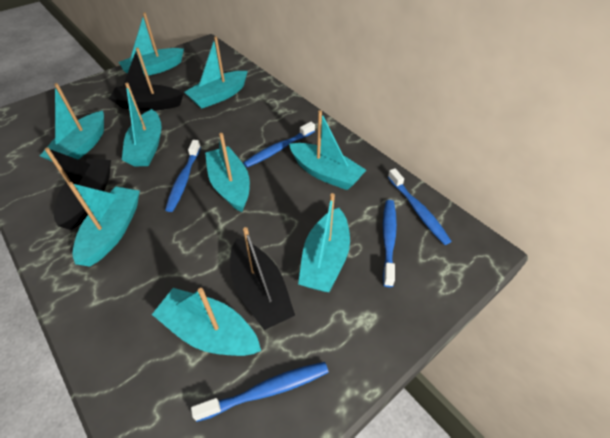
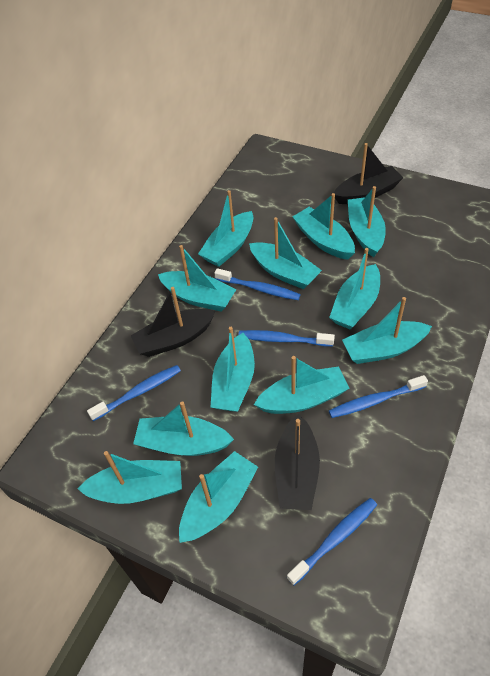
turquoise boat: 9 -> 12

